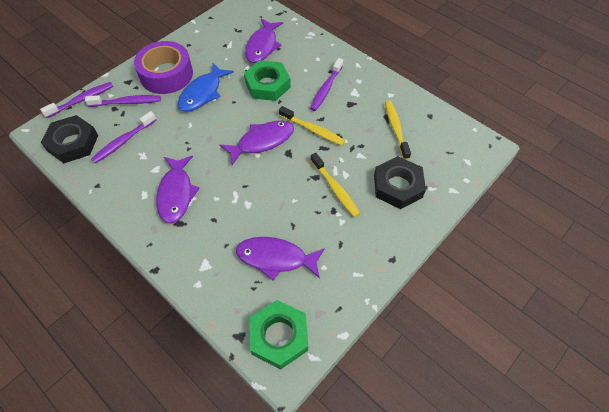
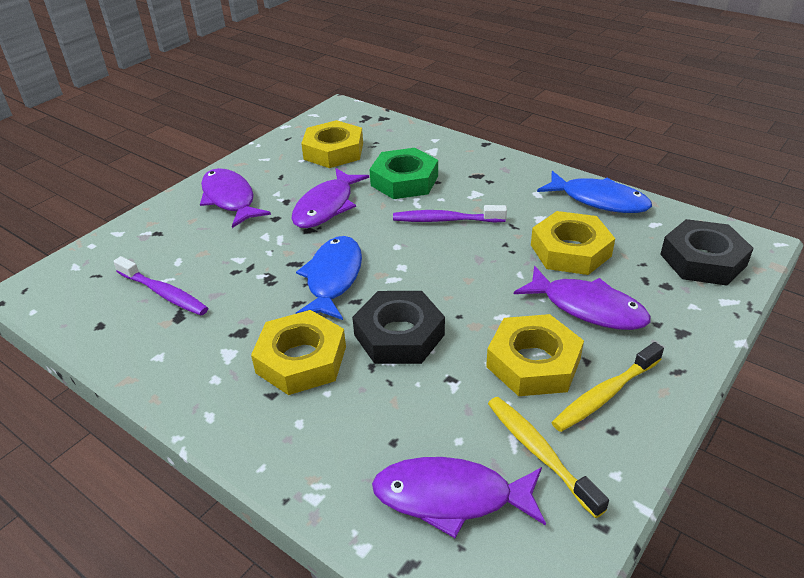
blue fish: 1 -> 2
green nut: 2 -> 1
purple tape: 1 -> 0
purple toothbrush: 4 -> 2
yellow nut: 0 -> 4
yellow toothbrush: 3 -> 2

